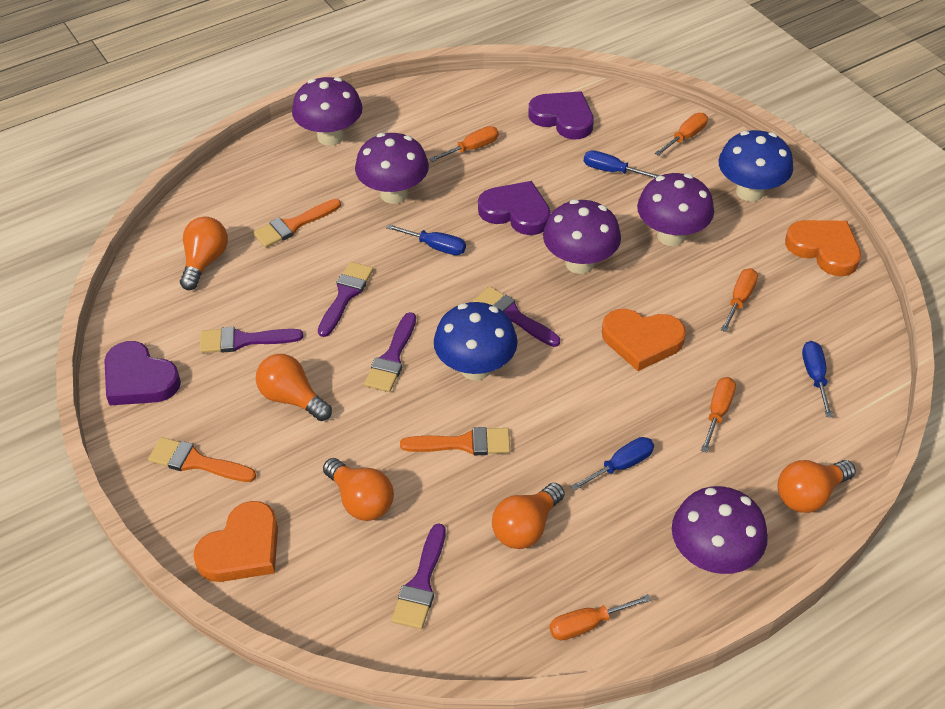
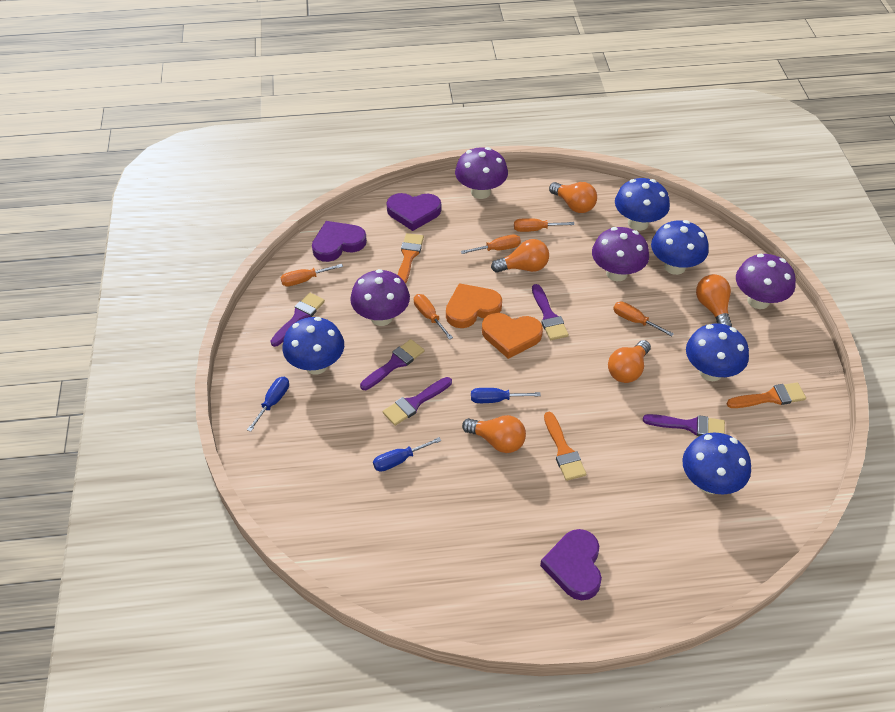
blue mushroom: 2 -> 5
blue screwdriver: 4 -> 3
orange heart: 3 -> 2
purple mushroom: 5 -> 4

